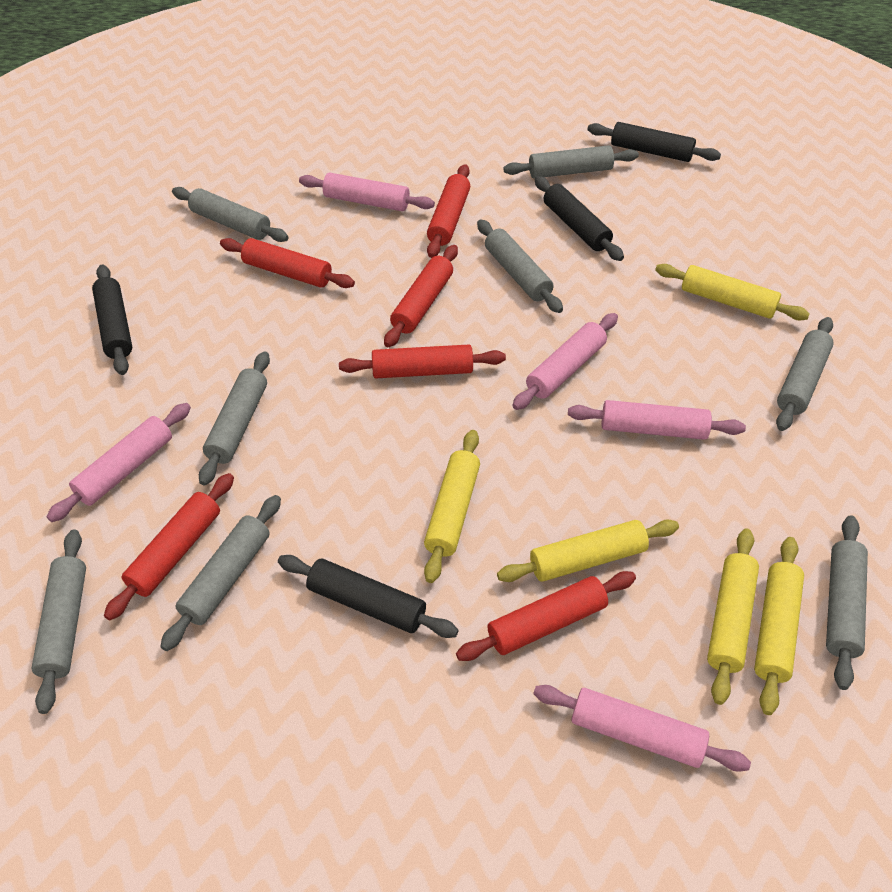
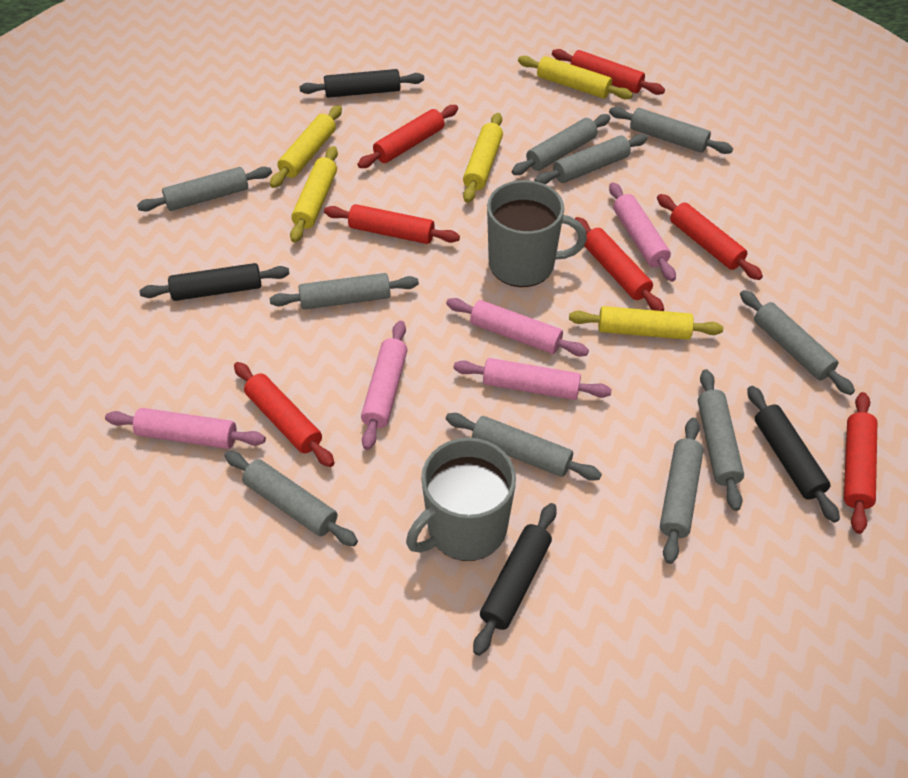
grey mug: 0 -> 2
grey rolling pin: 8 -> 10
red rolling pin: 6 -> 7

